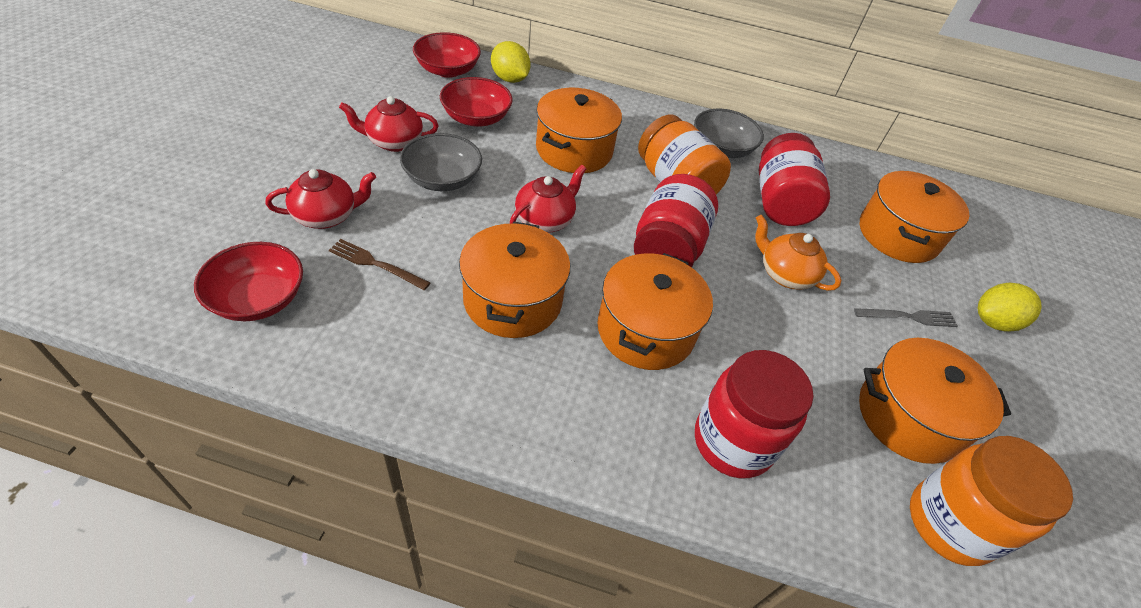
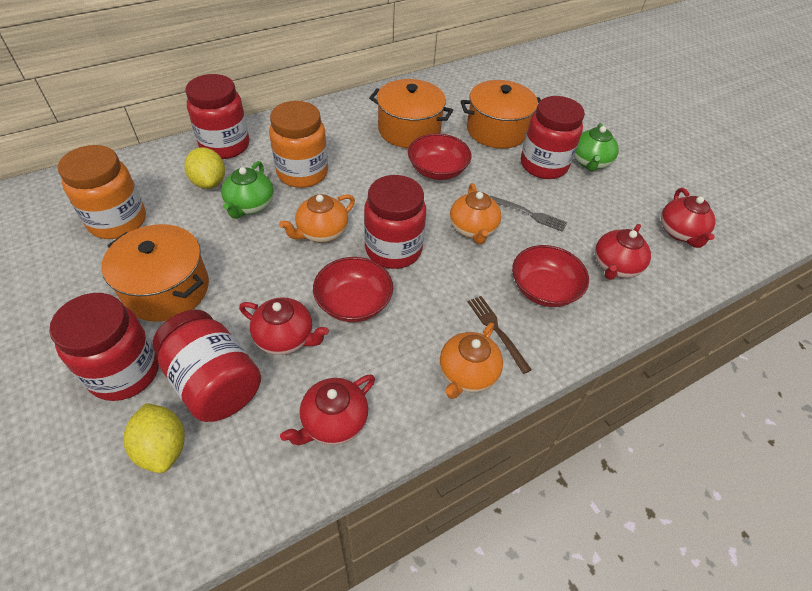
green teapot: 0 -> 2
grey bowl: 2 -> 0
orange pot: 5 -> 3
orange teapot: 1 -> 3
red jar: 3 -> 5
red teapot: 3 -> 4

